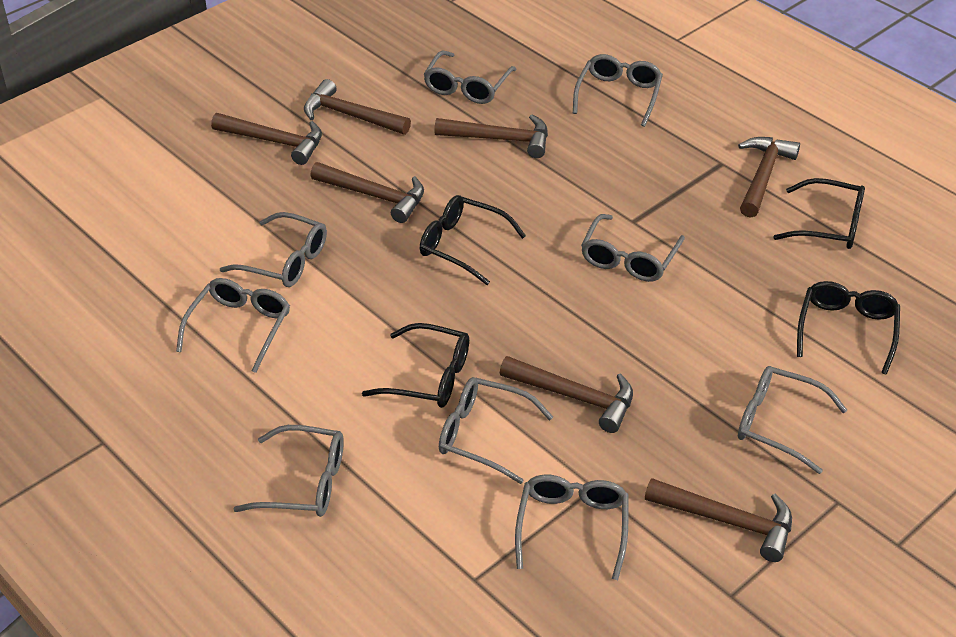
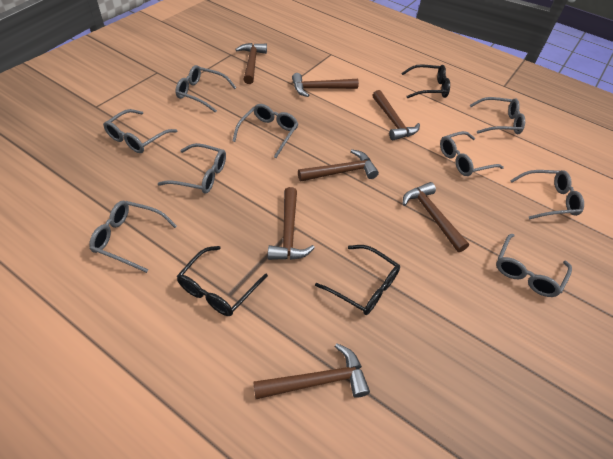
black glasses: 4 -> 3

